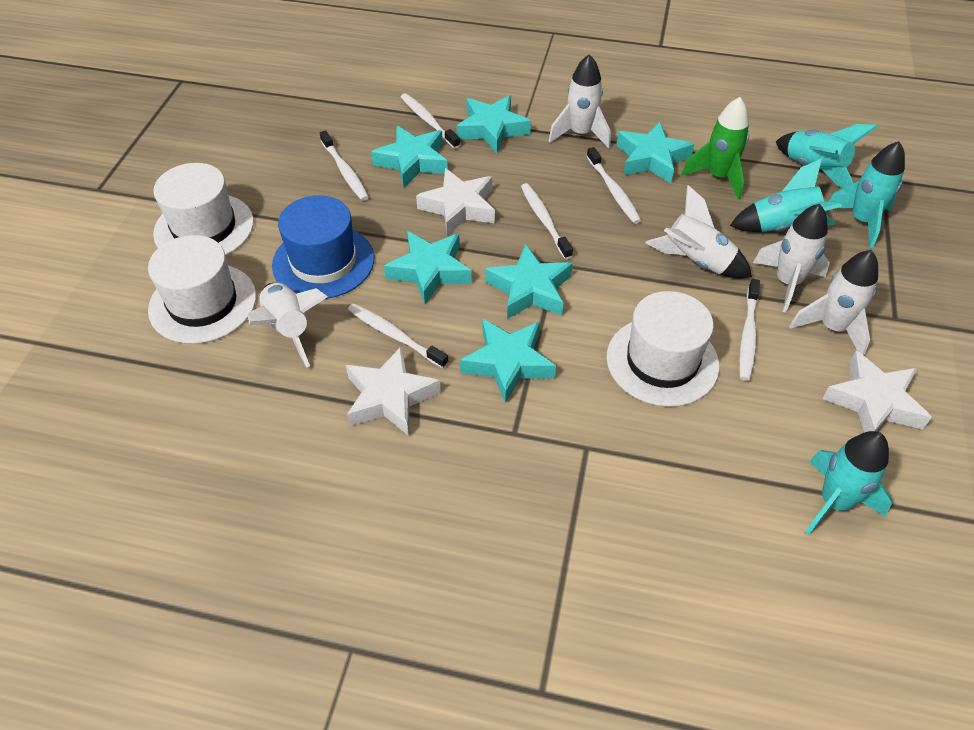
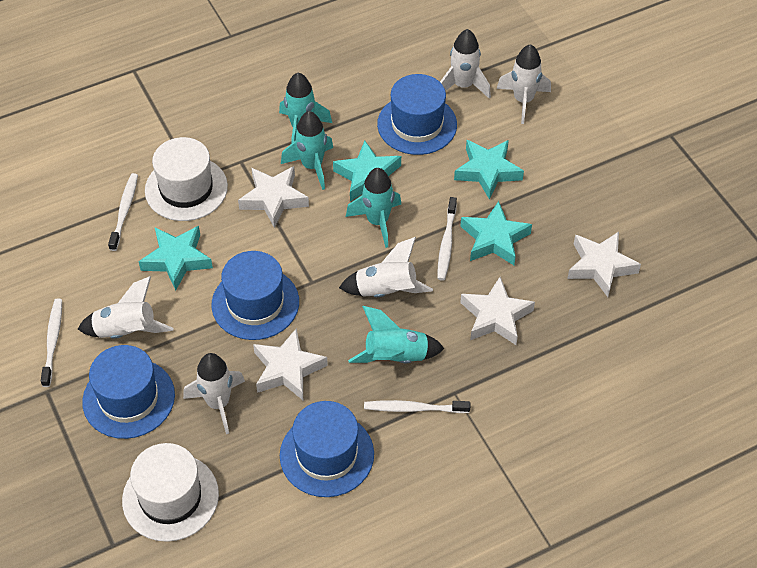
blue hat: 1 -> 4
green rocket: 1 -> 0
turquoise star: 6 -> 4
white hat: 3 -> 2
white star: 3 -> 4
white toothbrush: 6 -> 4

